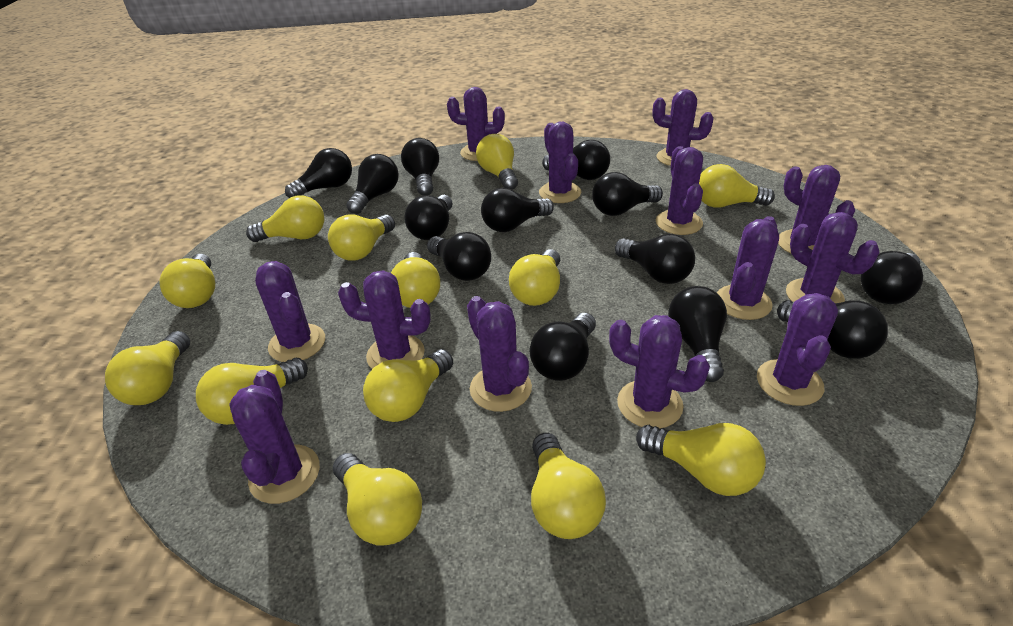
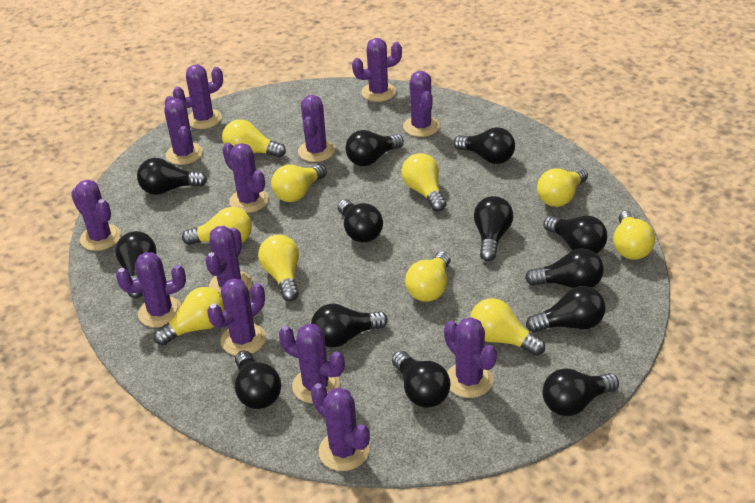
yellow light bulb: 13 -> 10

